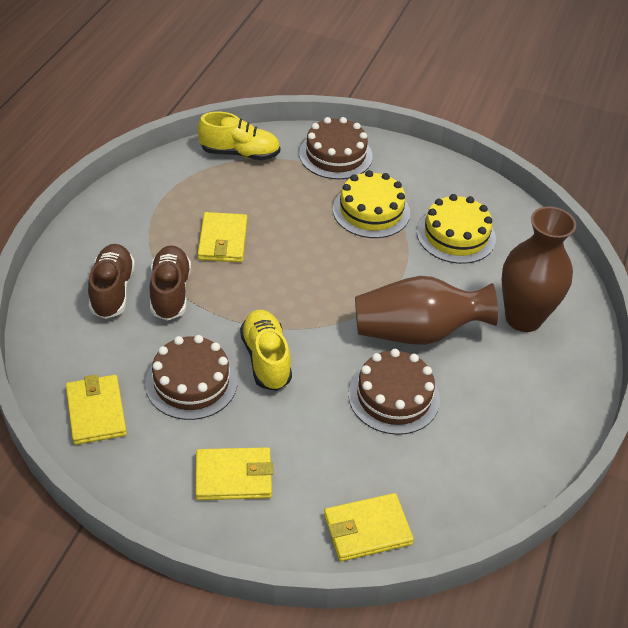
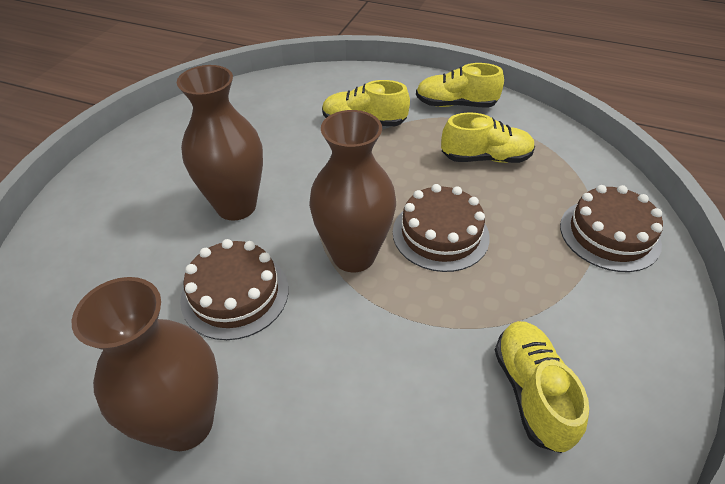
brown shoe: 2 -> 0
brown vase: 2 -> 3
yellow cake: 2 -> 0
yellow shoe: 2 -> 4
yellow wallet: 4 -> 0

